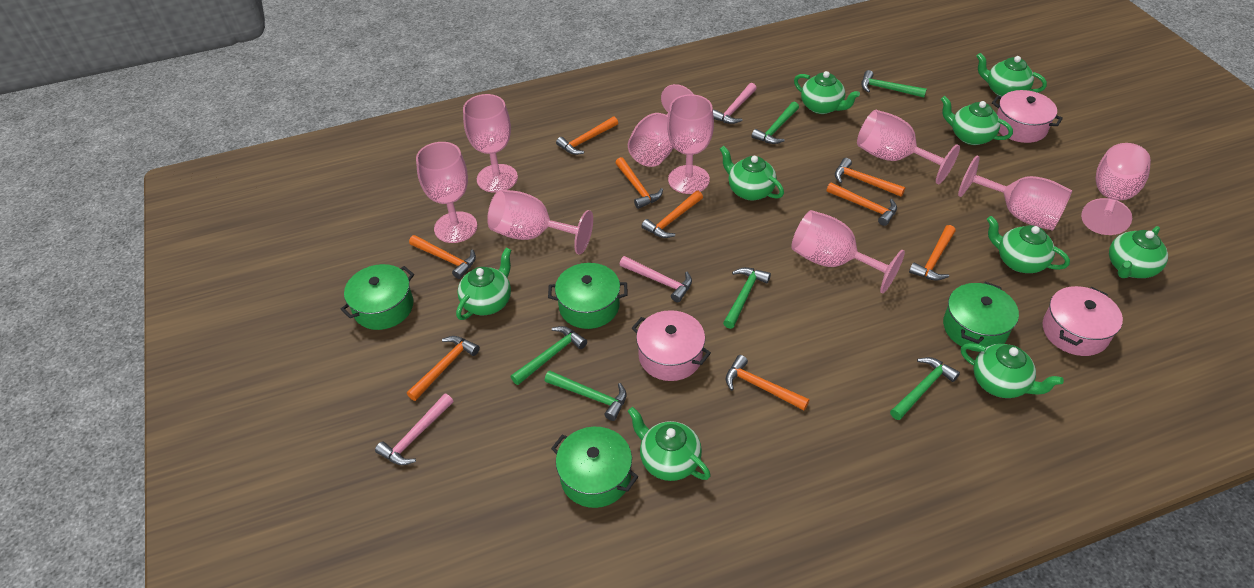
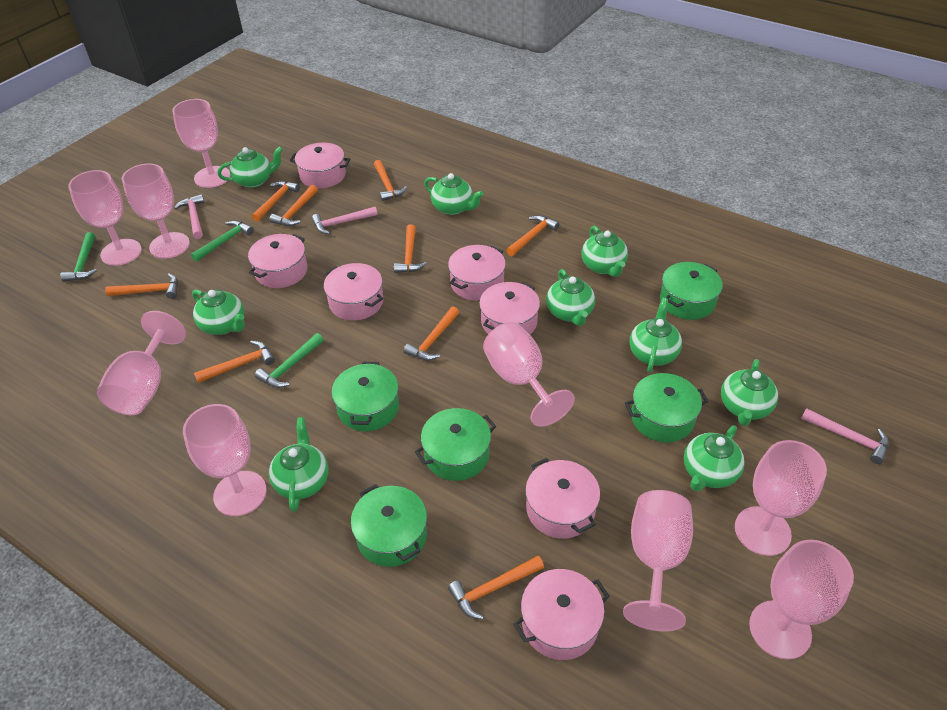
green hammer: 6 -> 3
green pot: 4 -> 5
pink pot: 3 -> 7

